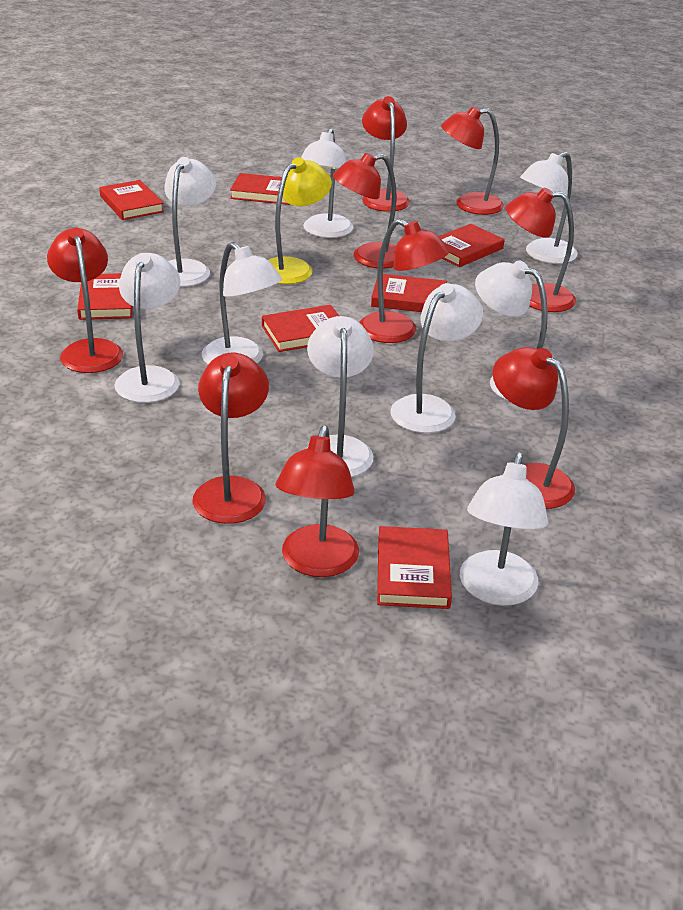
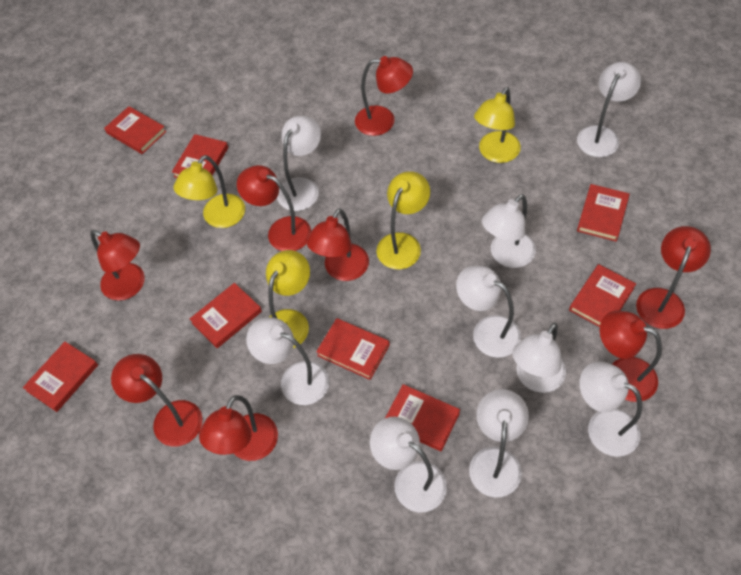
red book: 7 -> 8
red lamp: 9 -> 8
yellow lamp: 1 -> 4

